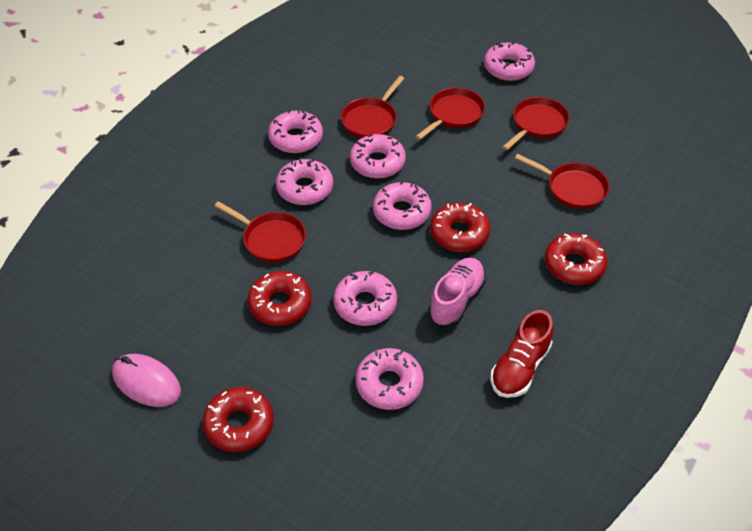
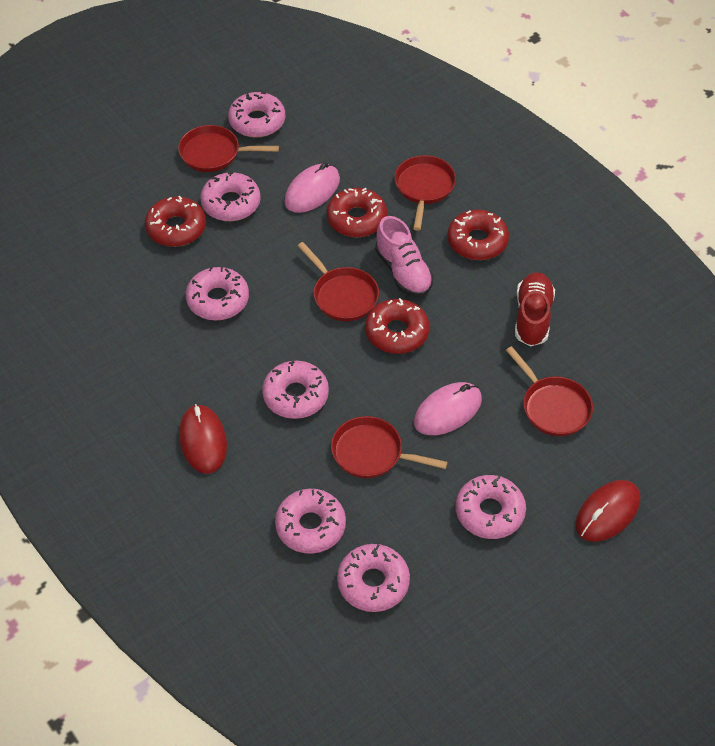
pink mouse: 1 -> 2
red mouse: 0 -> 2

